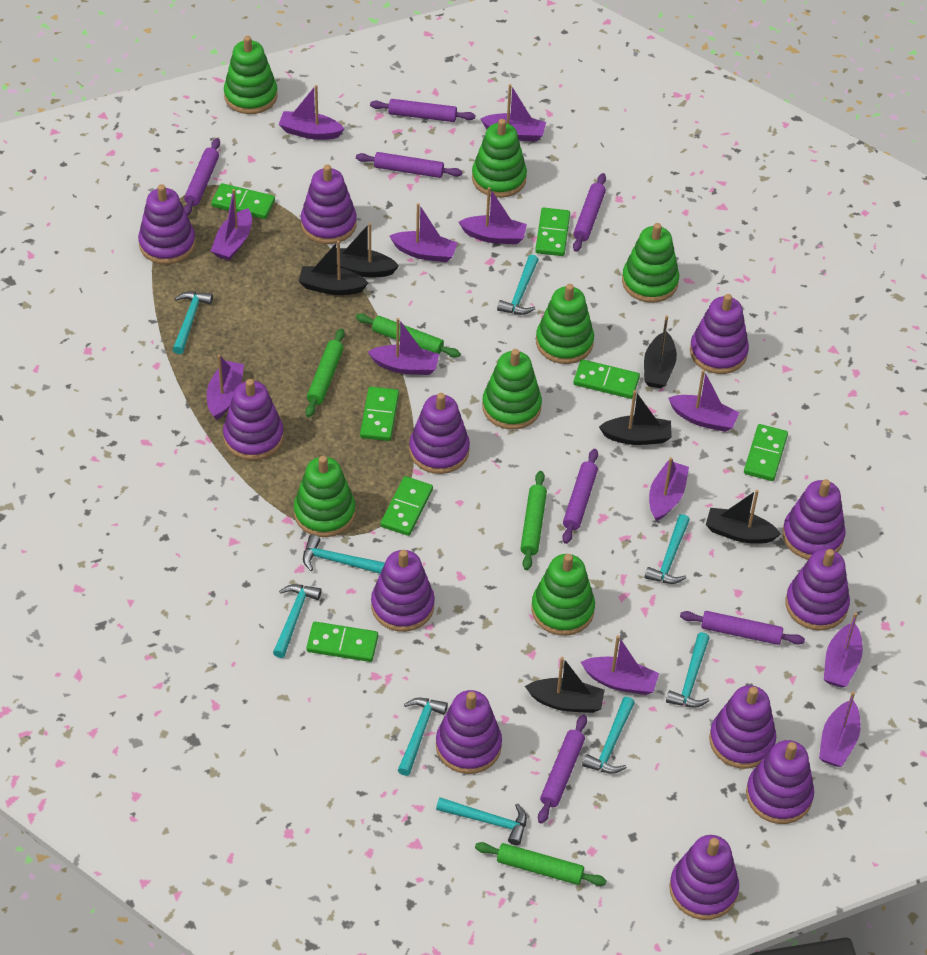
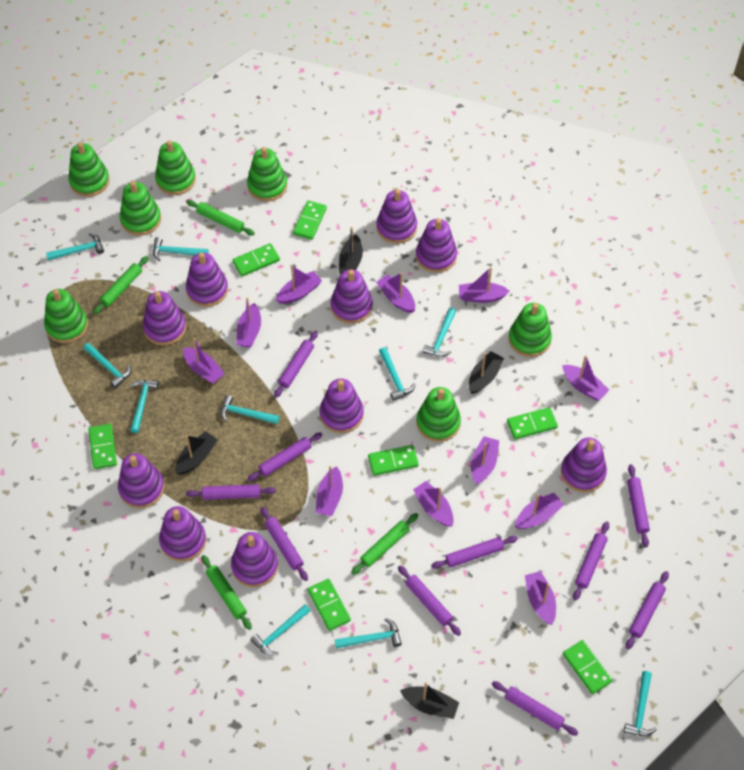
black boat: 6 -> 4
purple boat: 12 -> 11
purple rolling pin: 7 -> 10
purple stacking toy: 12 -> 10
turquoise hammer: 9 -> 10

